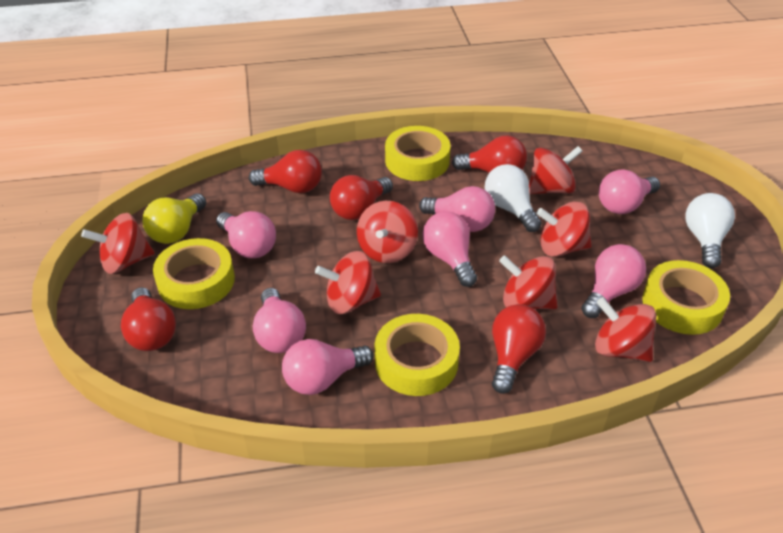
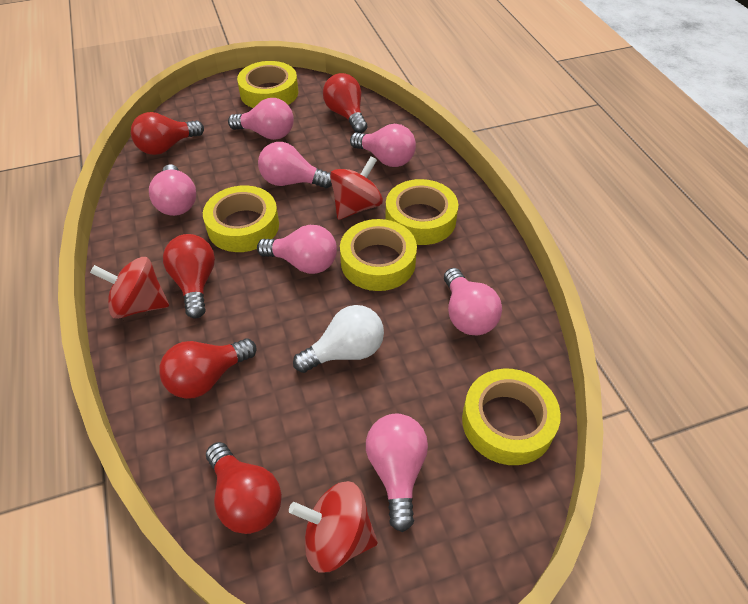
red spinning top: 7 -> 3
white light bulb: 2 -> 1
yellow light bulb: 1 -> 0
yellow tape: 4 -> 5

